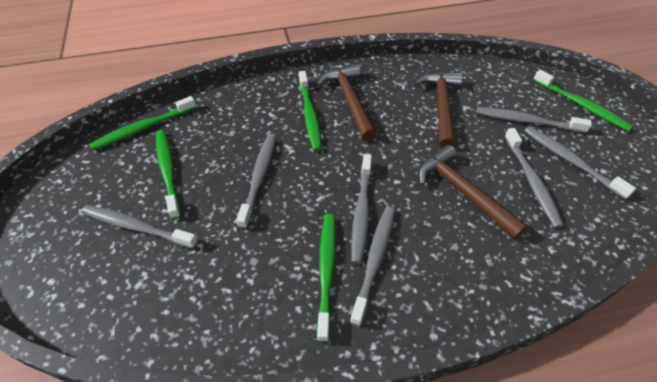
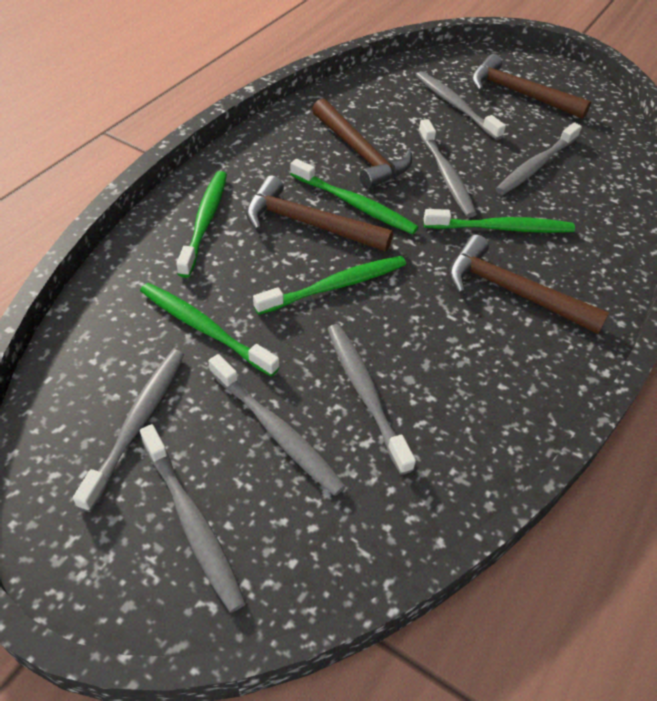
brown hammer: 3 -> 4

